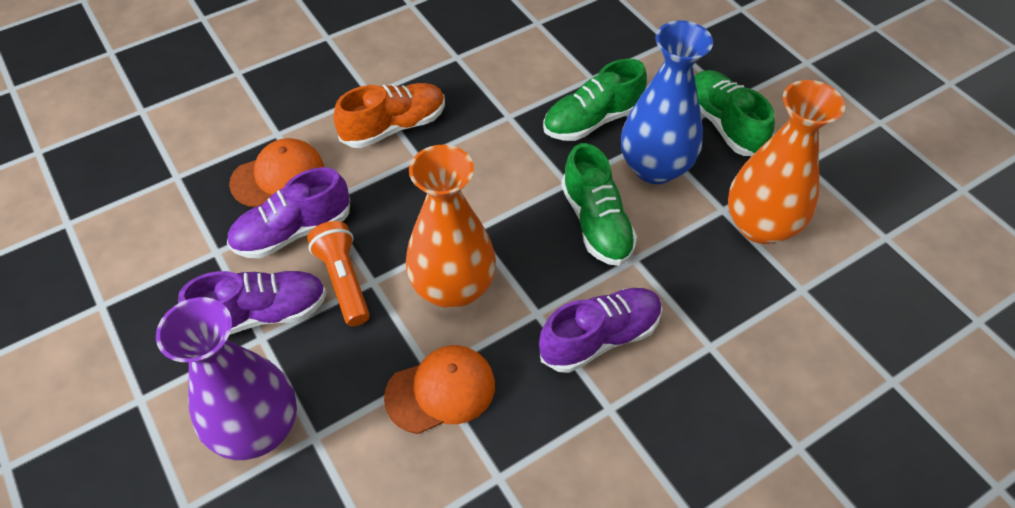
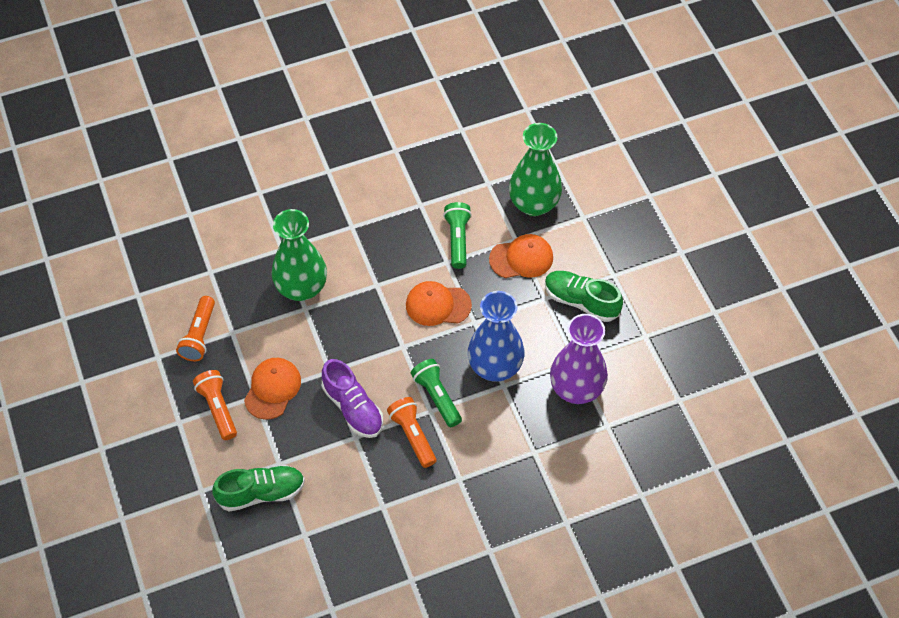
green flashlight: 0 -> 2
green shoe: 3 -> 2
green vase: 0 -> 2
orange cap: 2 -> 3
orange flashlight: 1 -> 3
orange shoe: 1 -> 0
orange vase: 2 -> 0
purple shoe: 3 -> 1

